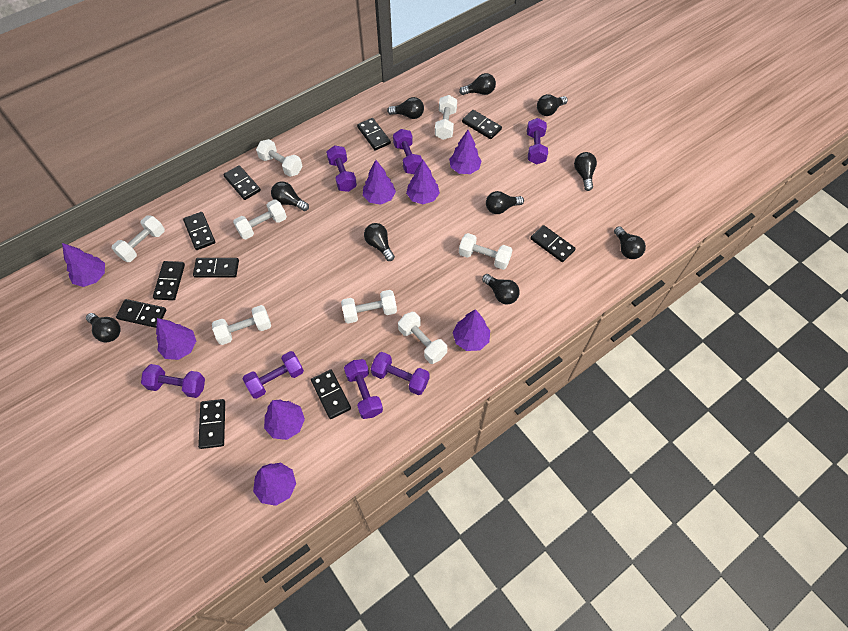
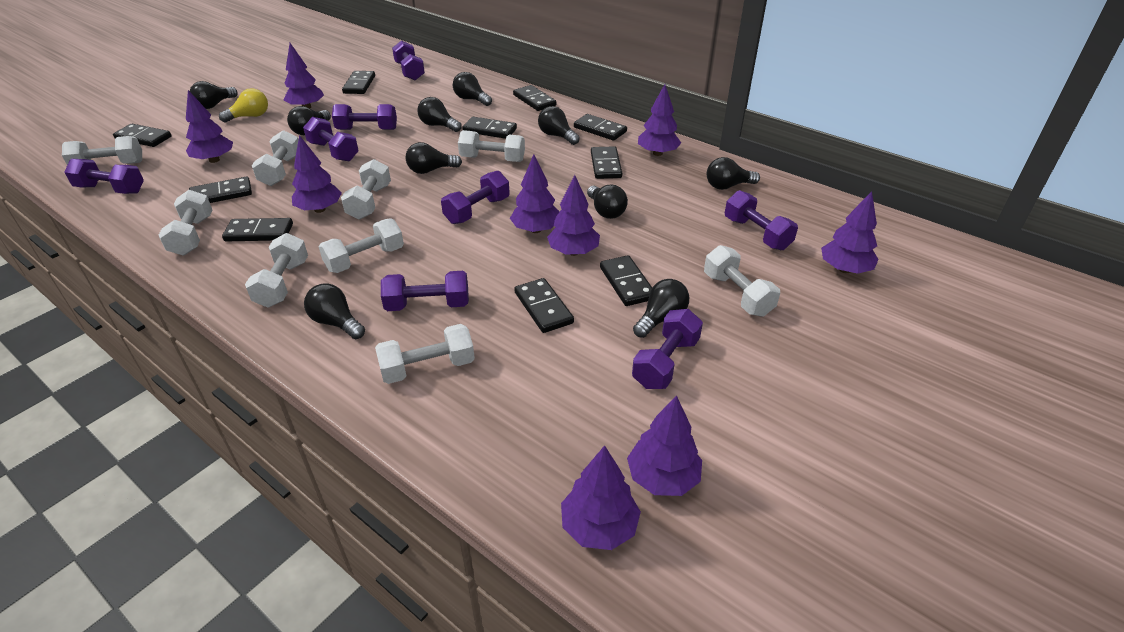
purple dumbbell: 7 -> 8
purple tree: 8 -> 9
white dumbbell: 8 -> 9
yellow light bulb: 0 -> 1

